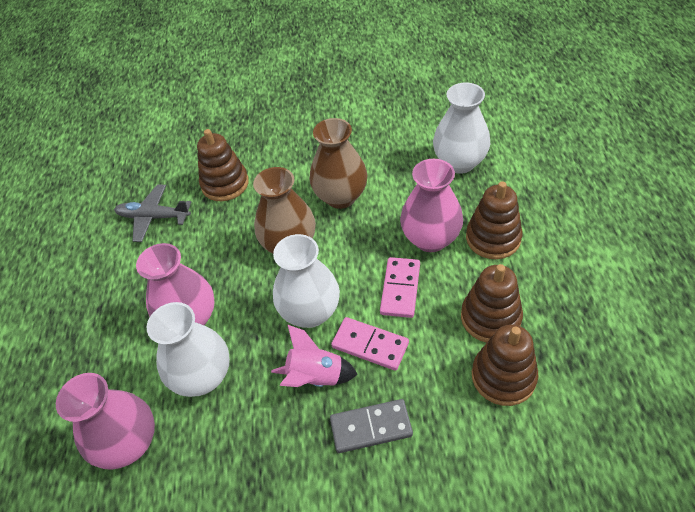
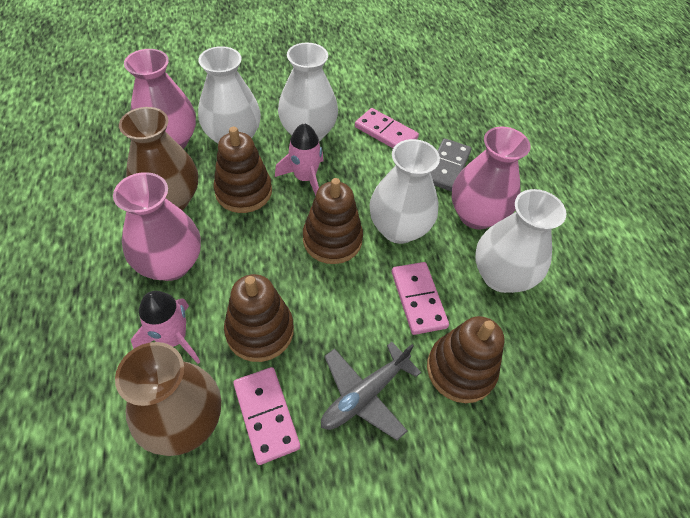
pink domino: 2 -> 3
pink rocket: 1 -> 2
white vase: 3 -> 4

